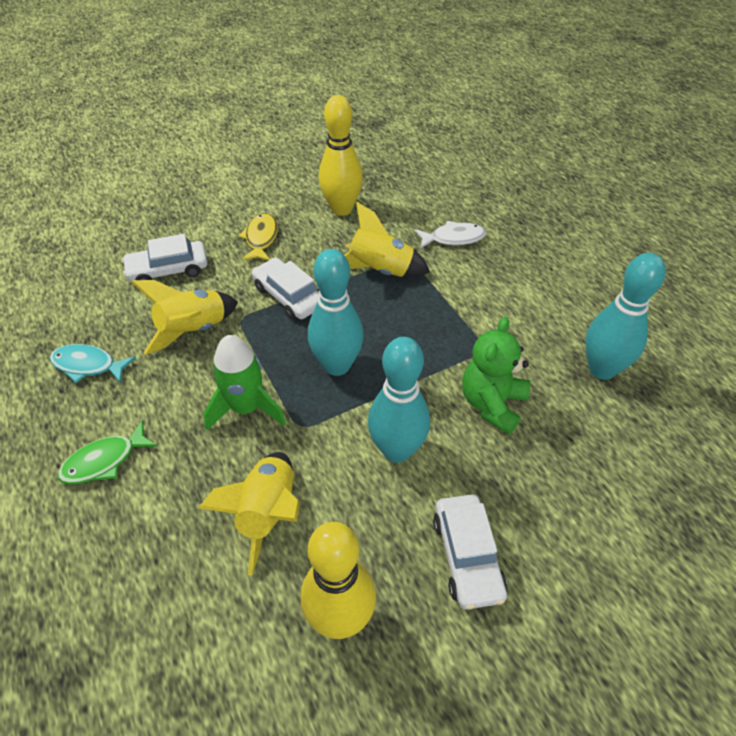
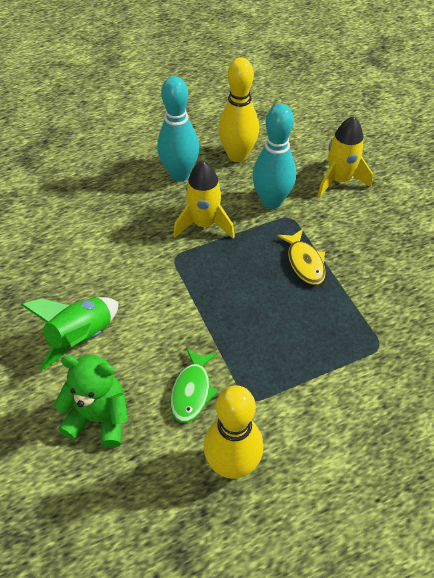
turquoise bowling pin: 3 -> 2
turquoise fish: 1 -> 0
white car: 3 -> 0
white fish: 1 -> 0
yellow rocket: 3 -> 2

